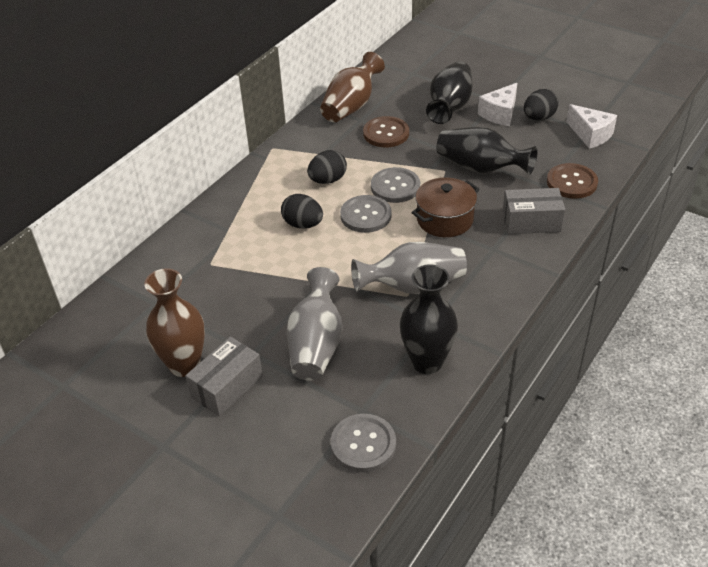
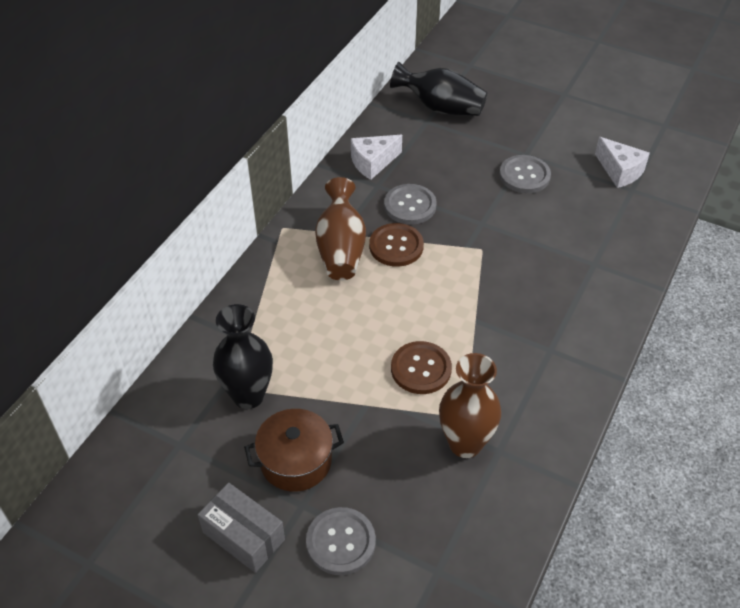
black egg: 3 -> 0
black vase: 3 -> 2
grey box: 2 -> 1
grey vase: 2 -> 0

